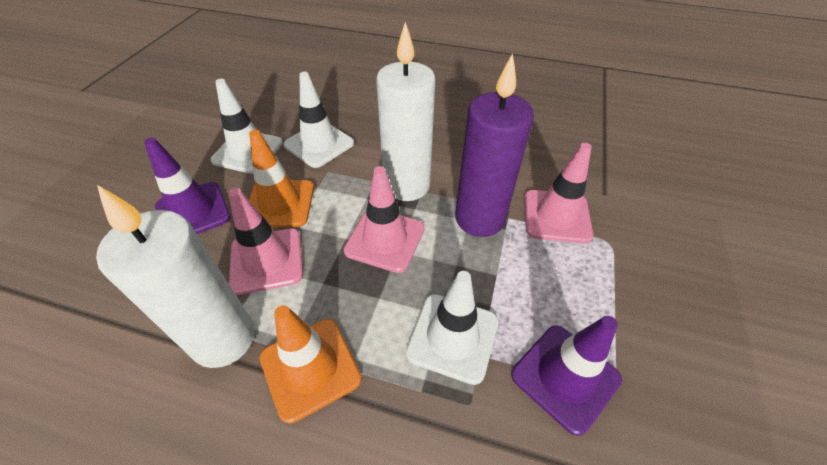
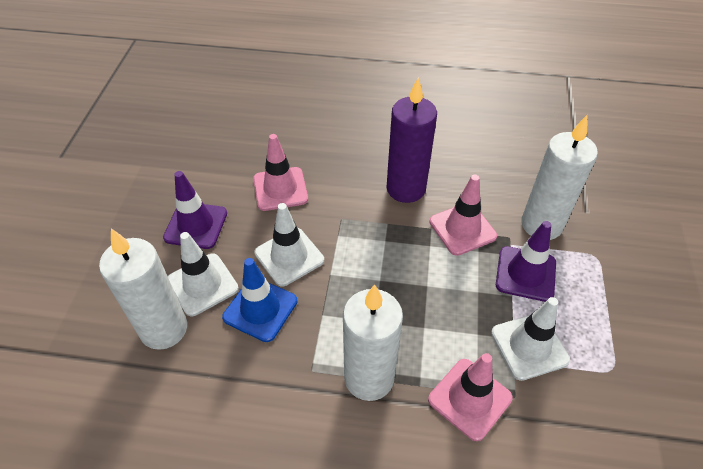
blue traffic cone: 0 -> 1
orange traffic cone: 2 -> 0
white candle: 2 -> 3

